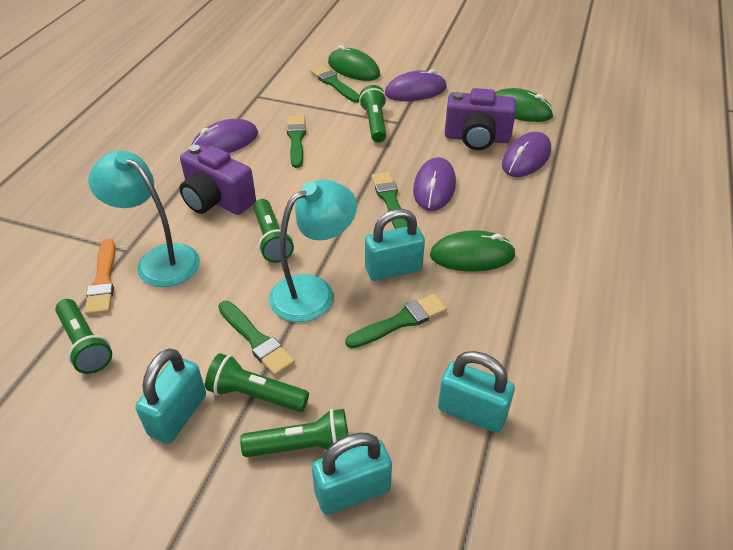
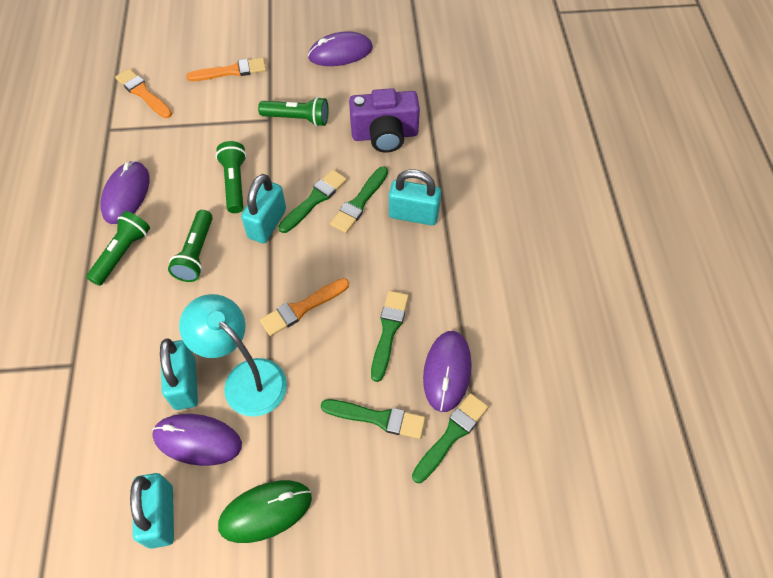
green flashlight: 5 -> 4
green mouse: 3 -> 1
orange brush: 1 -> 3
purple camera: 2 -> 1
turquoise lamp: 2 -> 1

